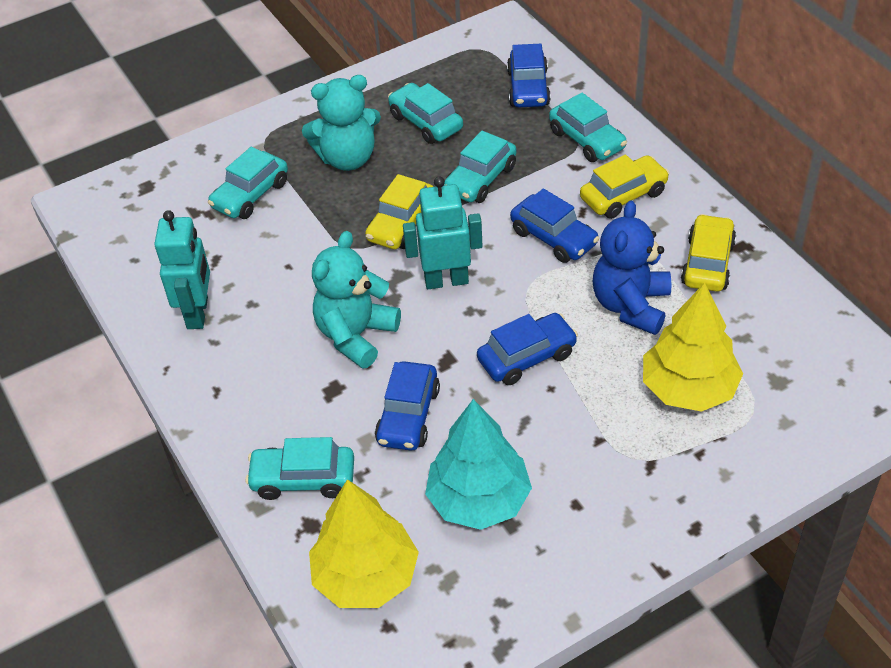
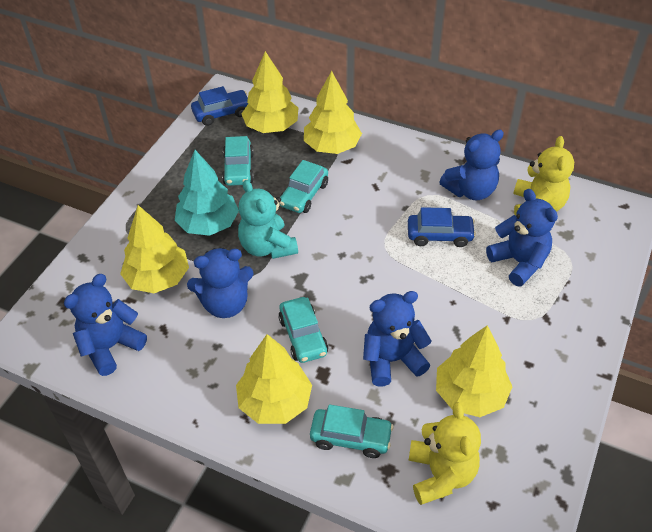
blue car: 4 -> 2
blue teddy bear: 1 -> 5
turquoise car: 5 -> 4
turquoise robot: 2 -> 0
turquoise teddy bear: 2 -> 1
yellow car: 3 -> 0
yellow teddy bear: 0 -> 2
yellow tree: 2 -> 5

